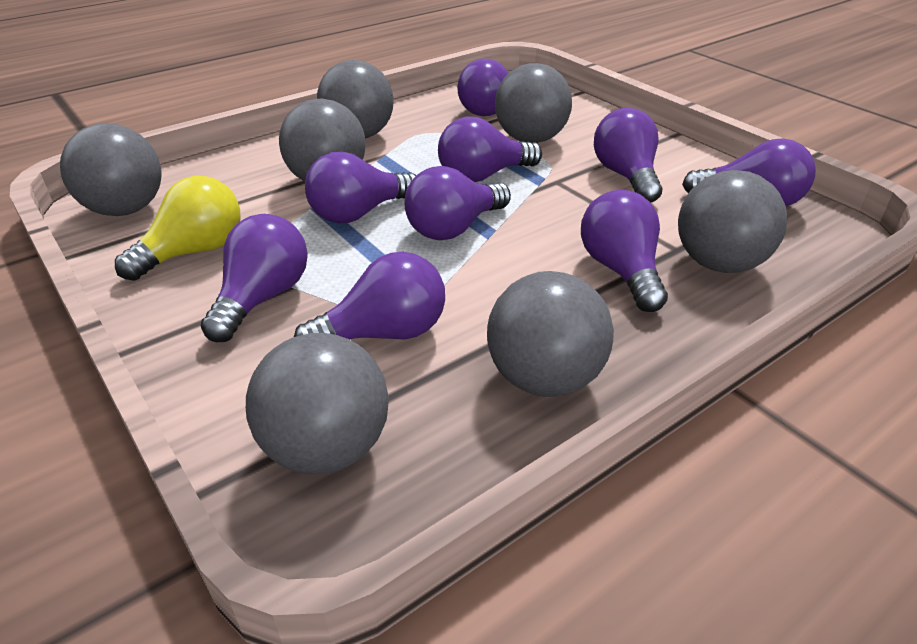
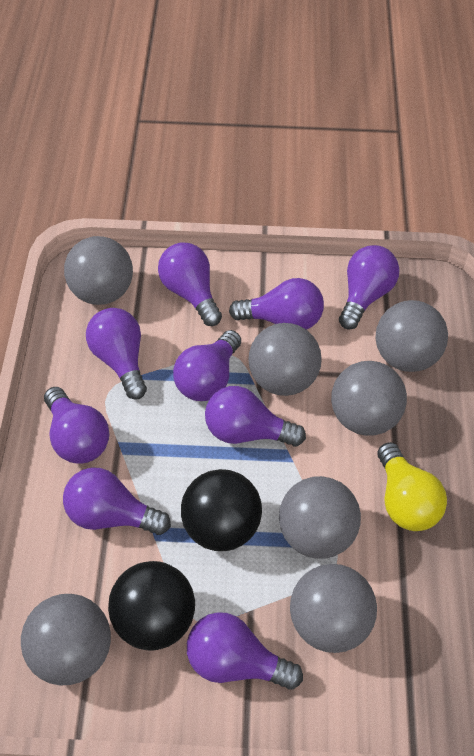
black ball: 0 -> 2

